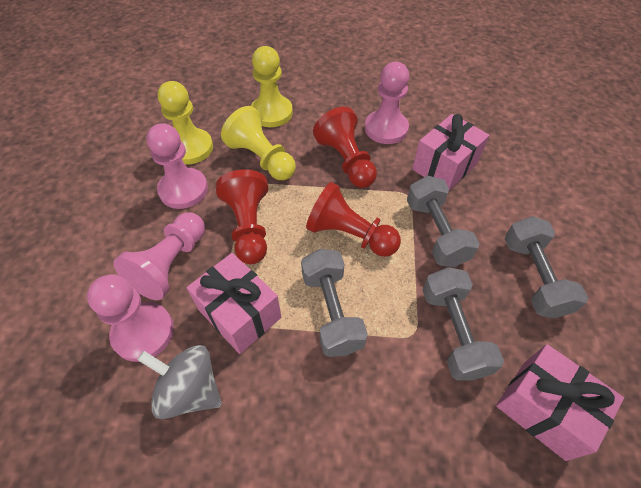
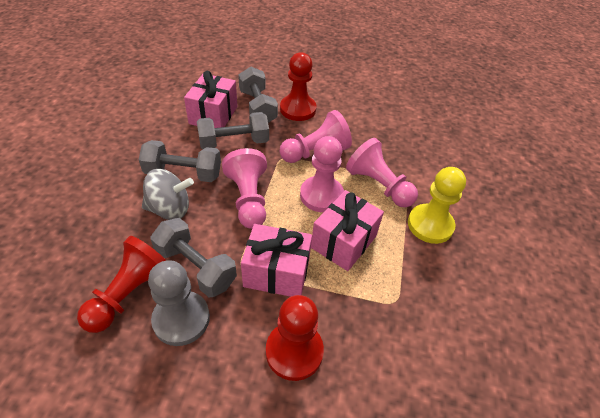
grey pawn: 0 -> 1
yellow pawn: 3 -> 1

